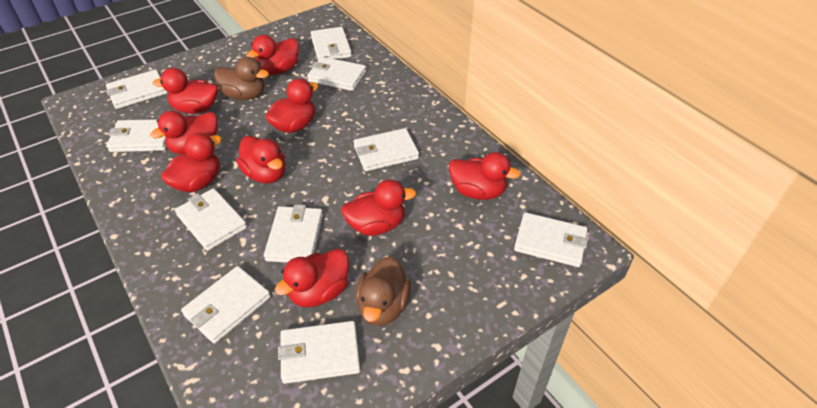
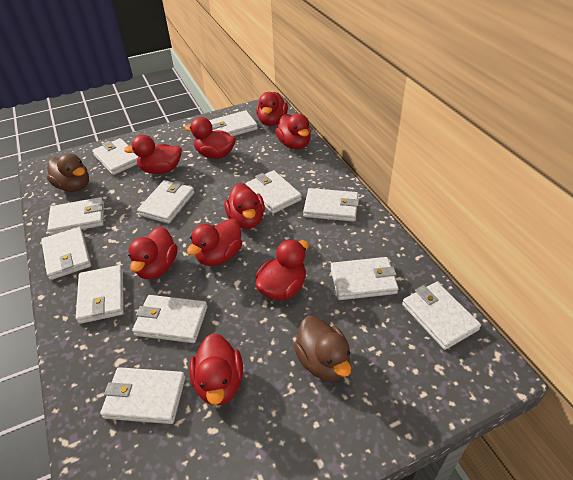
white wallet: 10 -> 12

